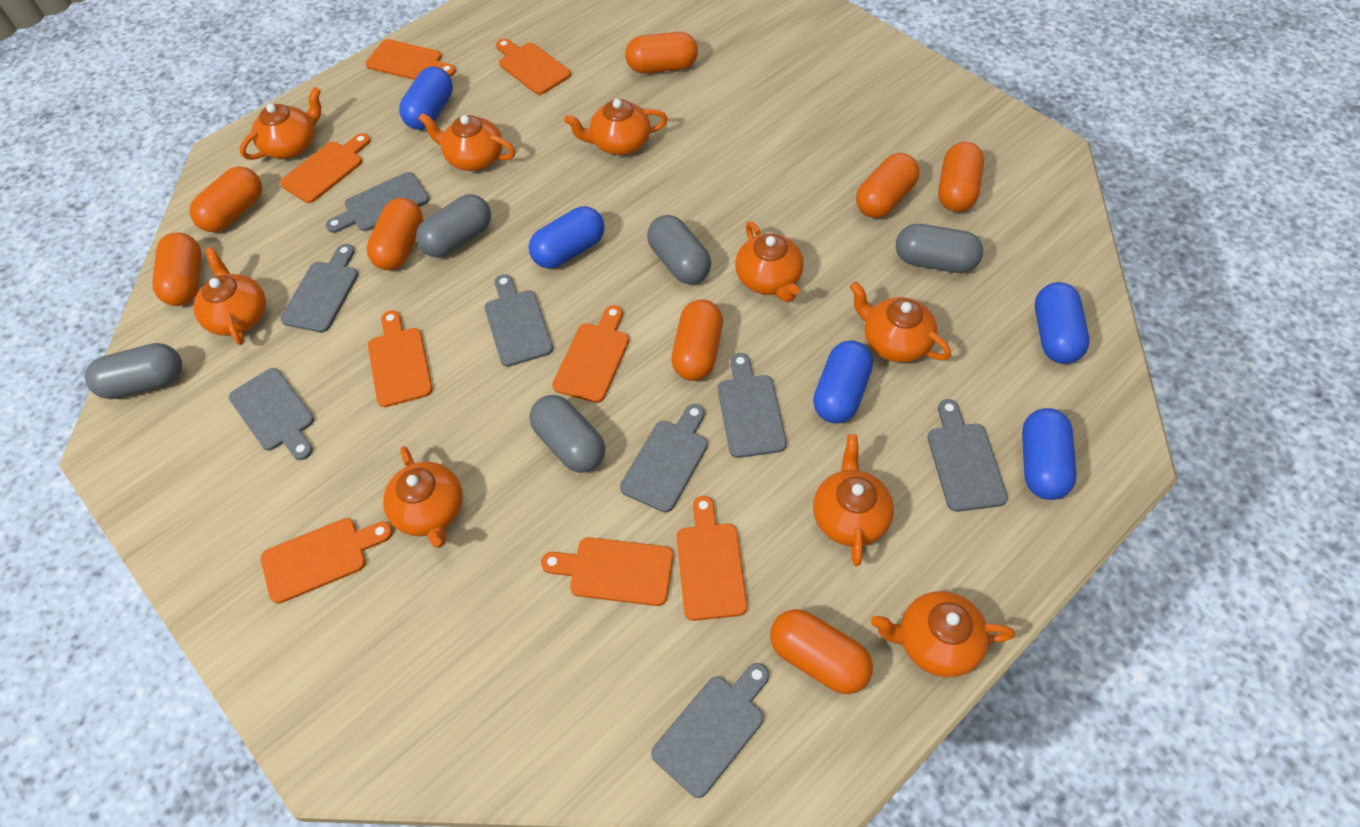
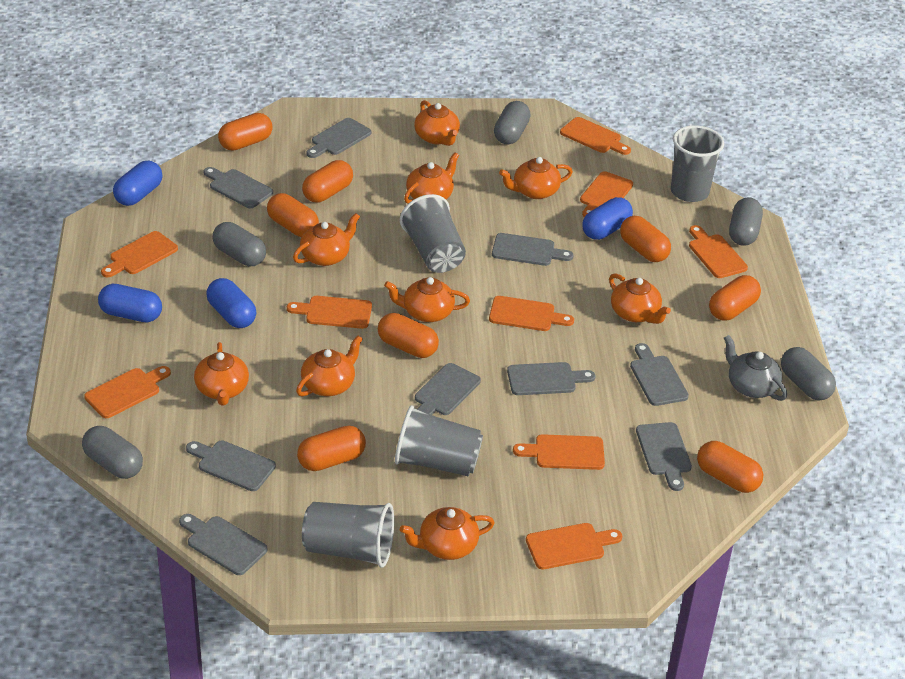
blue capsule: 5 -> 4
grey cup: 0 -> 4
grey cutting board: 8 -> 9
grey teapot: 0 -> 1
orange cutting board: 8 -> 9

